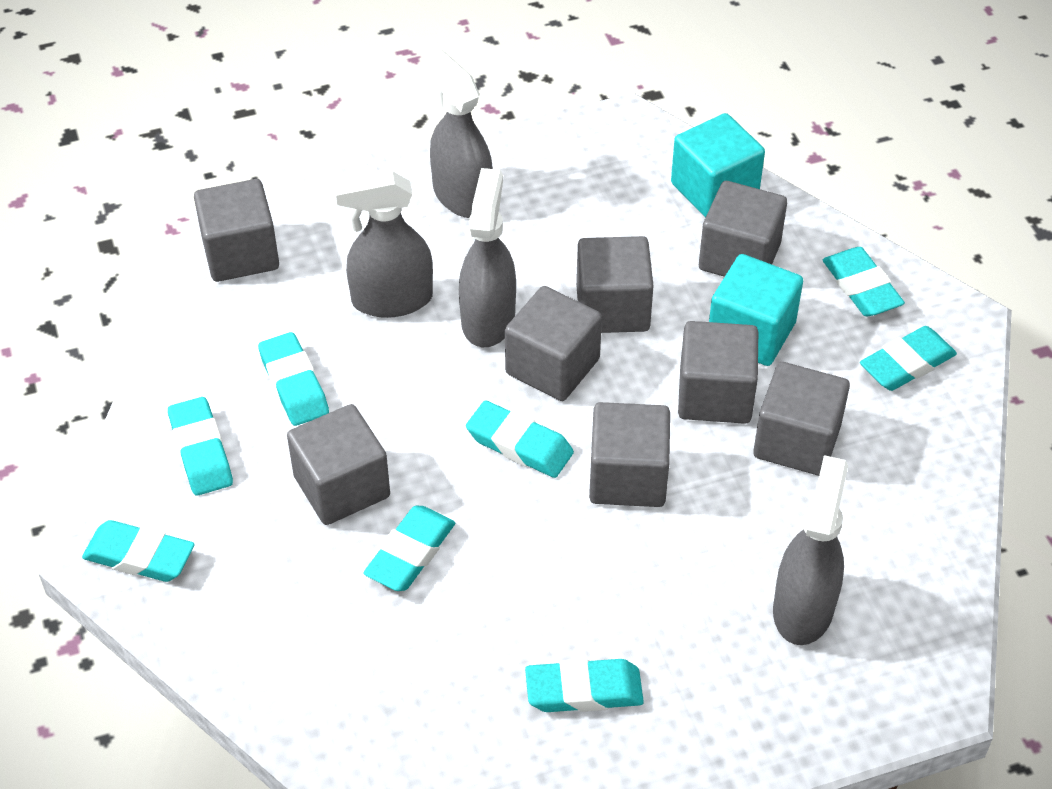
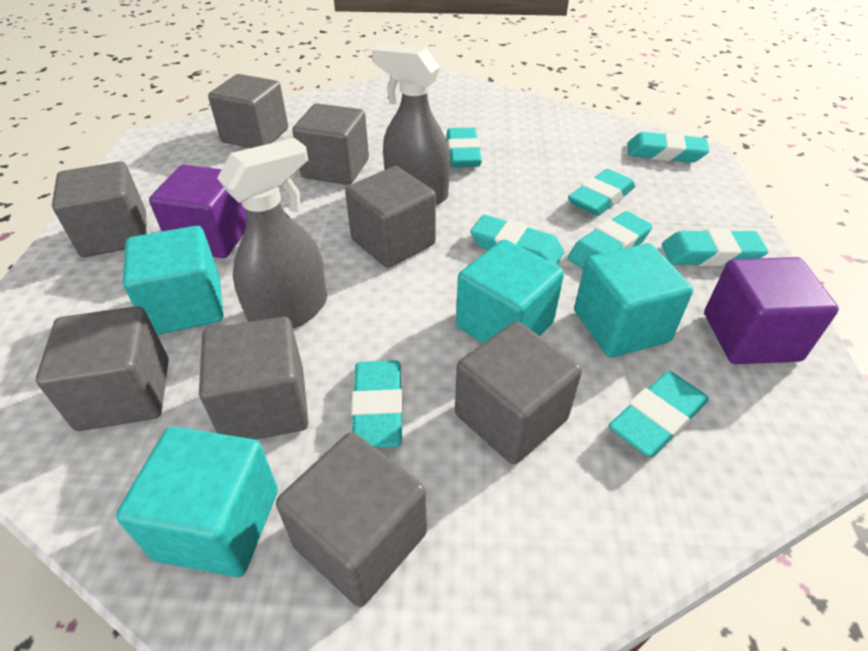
grey spray bottle: 4 -> 2
purple cube: 0 -> 2
turquoise cube: 2 -> 4

